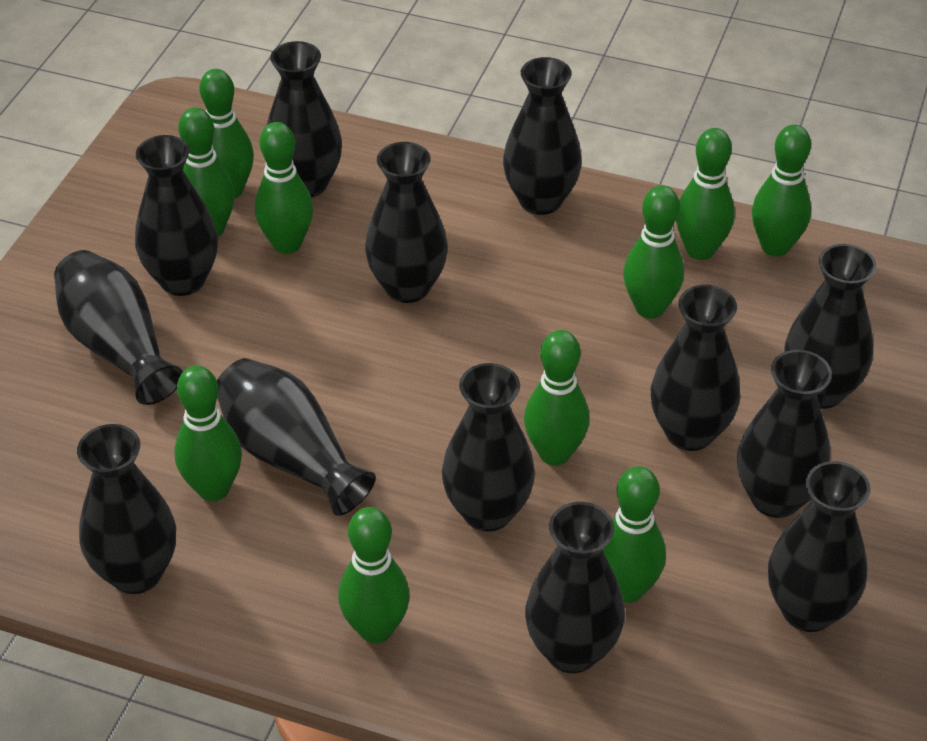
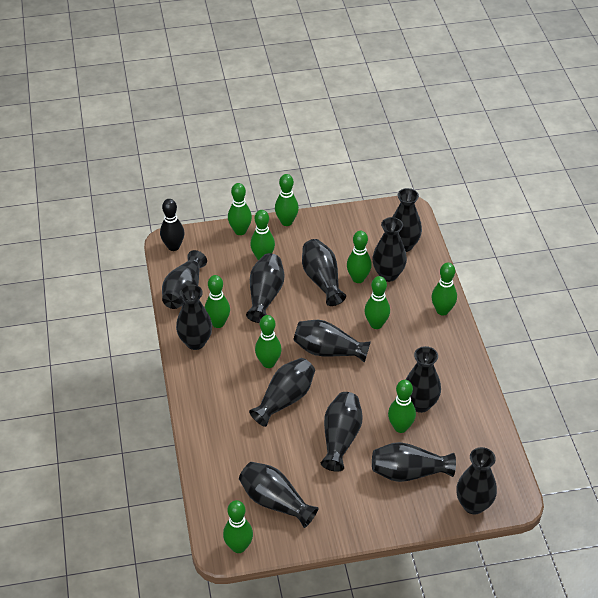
black bowling pin: 0 -> 1

